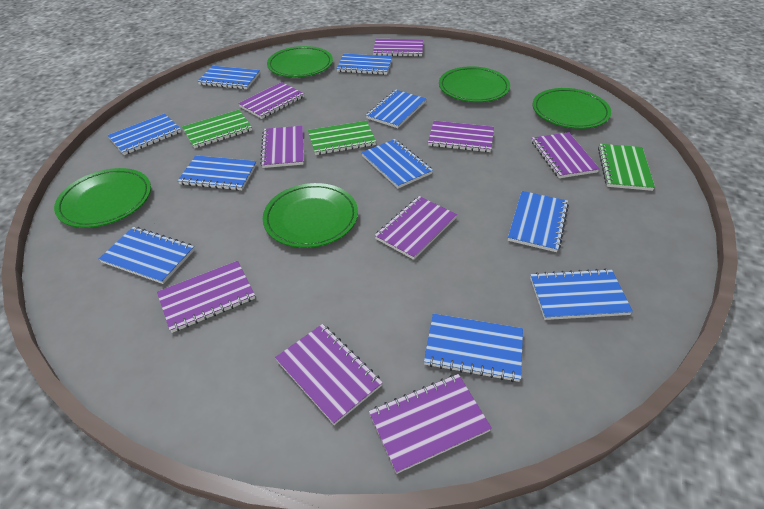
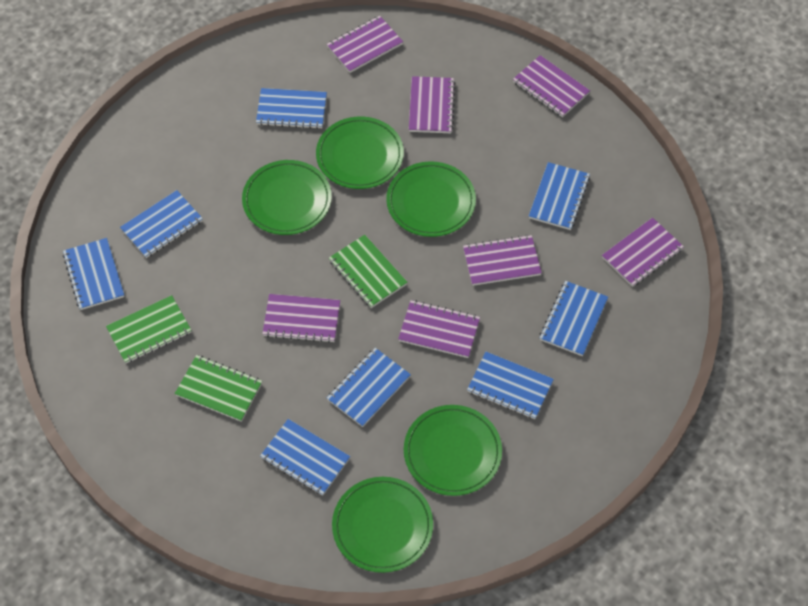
blue notebook: 10 -> 8
purple notebook: 9 -> 7

